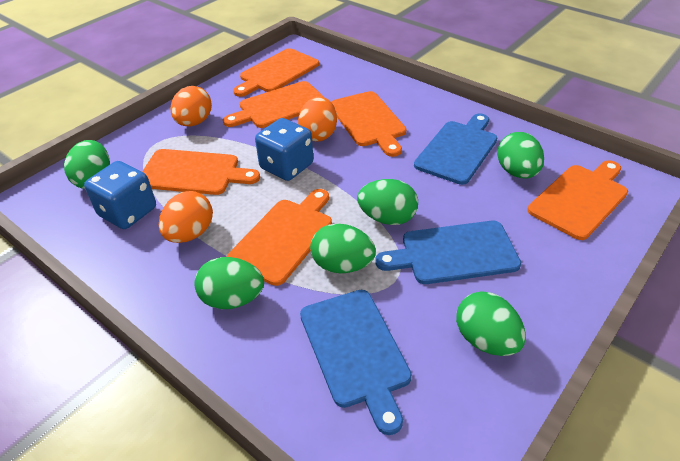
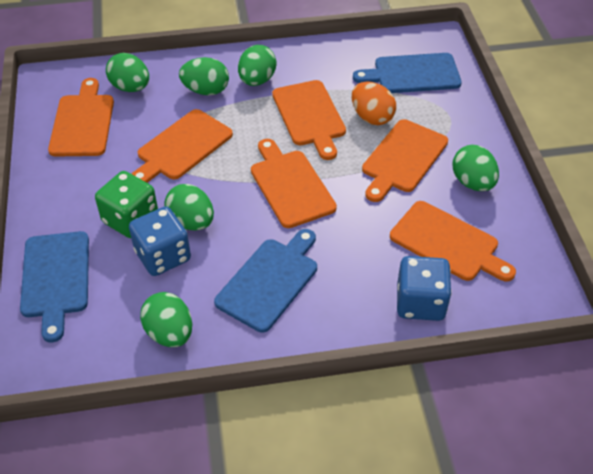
green dice: 0 -> 1
orange egg: 3 -> 1

